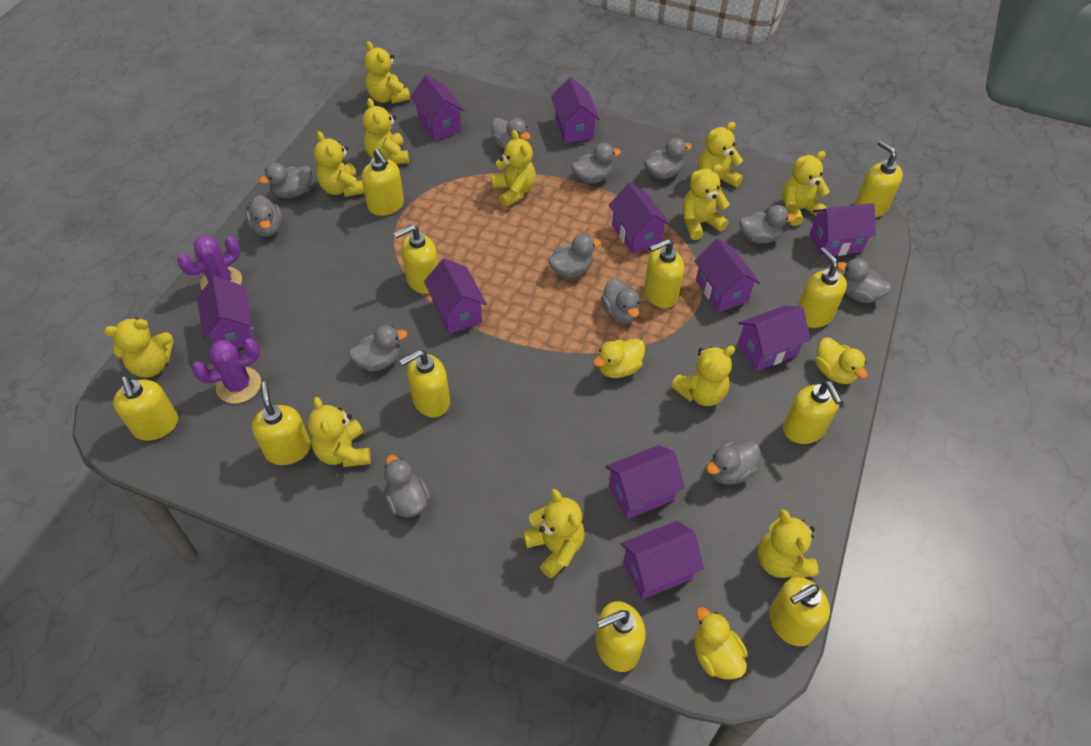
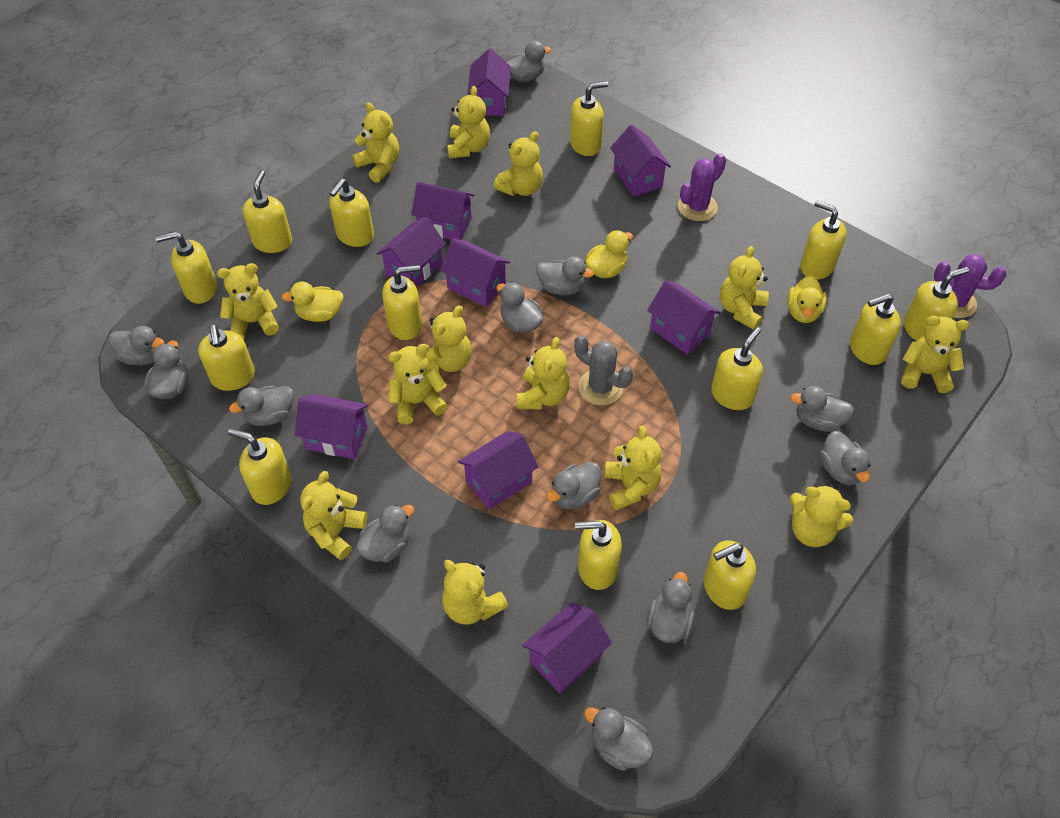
grey cactus: 0 -> 1
purple house: 10 -> 9
yellow soap dispenser: 11 -> 13
yellow teddy bear: 12 -> 13

